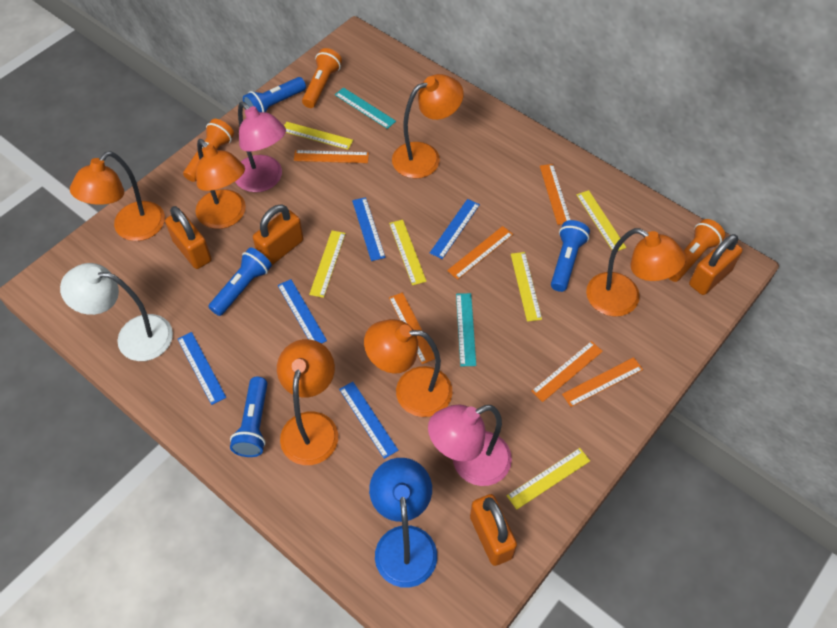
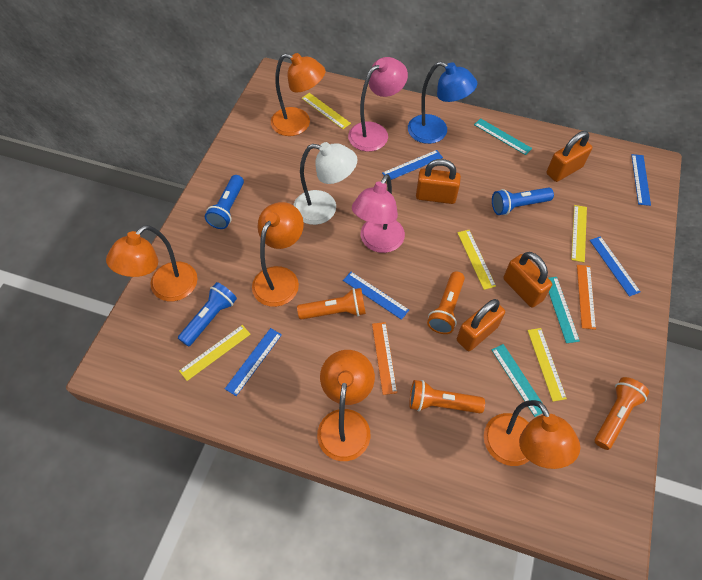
blue flashlight: 4 -> 3
orange flashlight: 3 -> 4
orange lamp: 6 -> 5
orange ruler: 6 -> 2
turquoise ruler: 2 -> 3
yellow ruler: 6 -> 5

